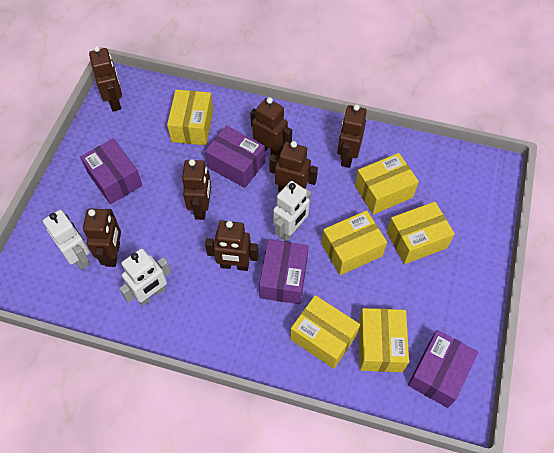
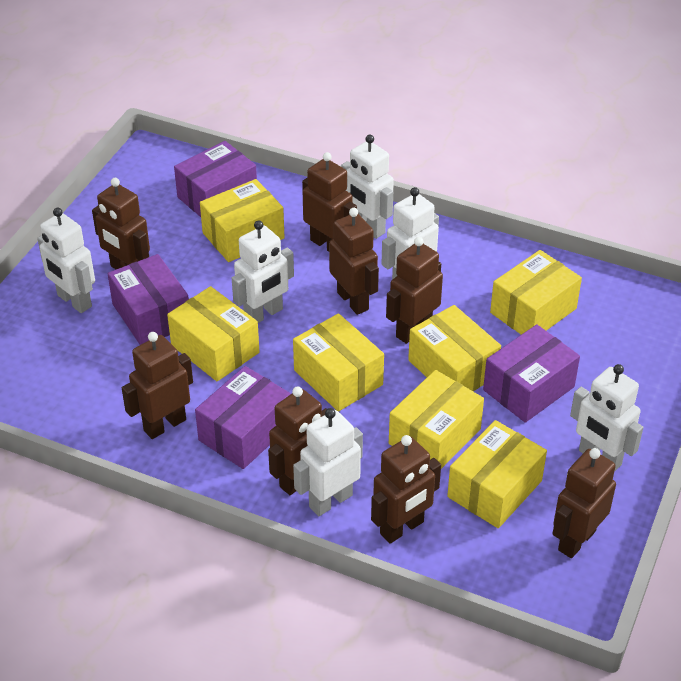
brown robot: 7 -> 8
white robot: 3 -> 6
yellow box: 6 -> 7

